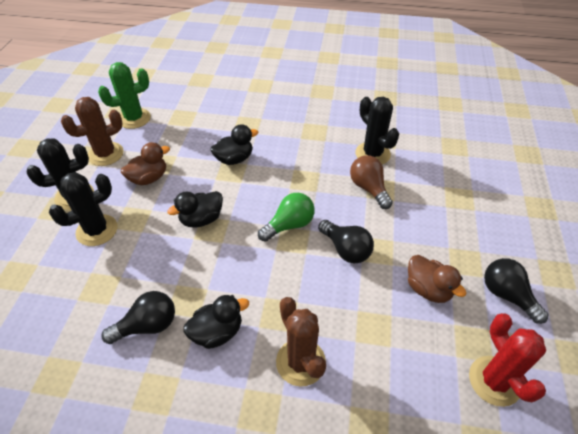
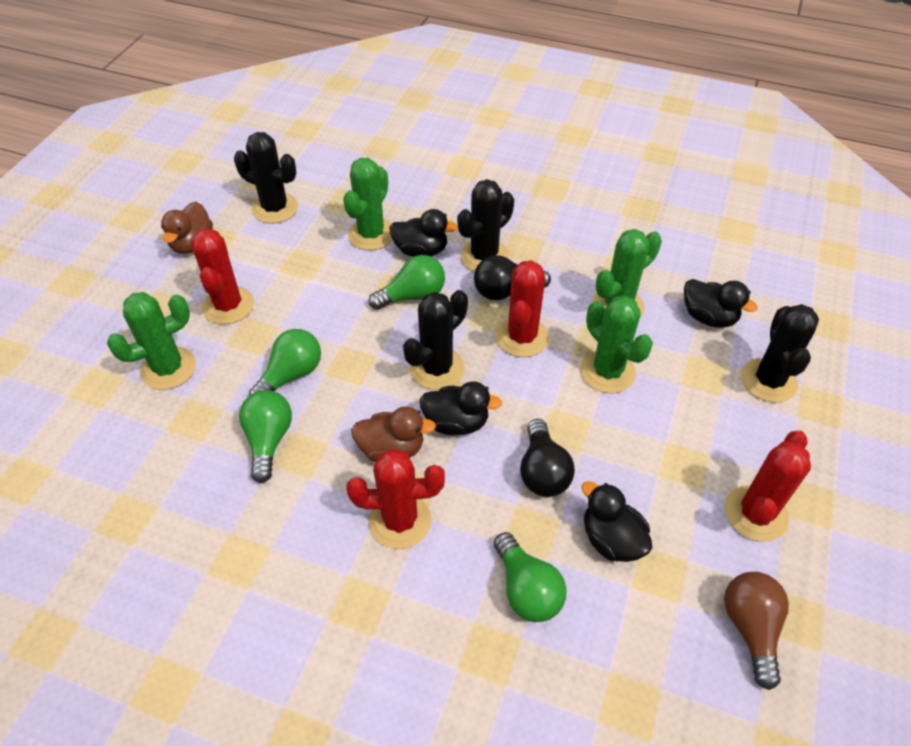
black cactus: 3 -> 4
black duck: 3 -> 4
black light bulb: 3 -> 2
brown cactus: 2 -> 0
green cactus: 1 -> 4
green light bulb: 1 -> 4
red cactus: 1 -> 4

